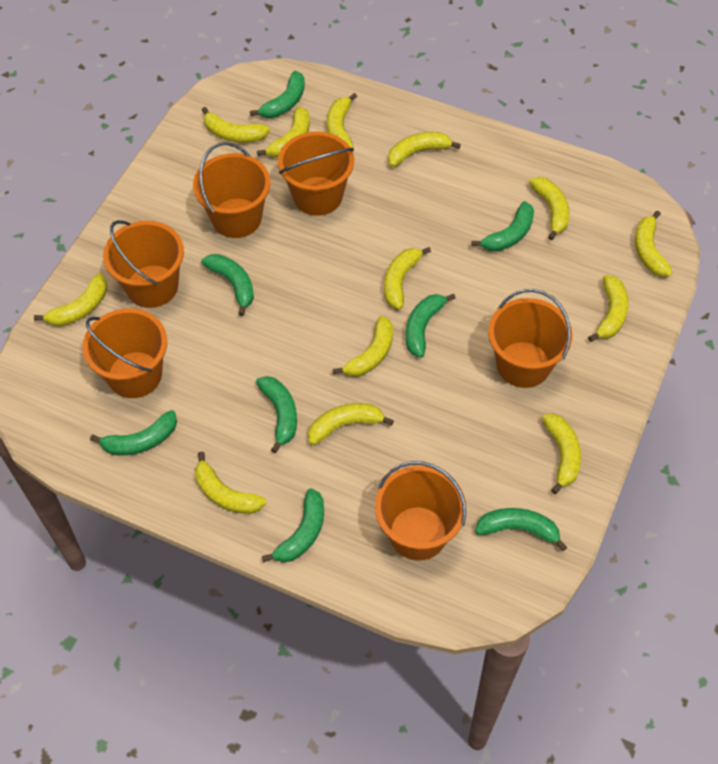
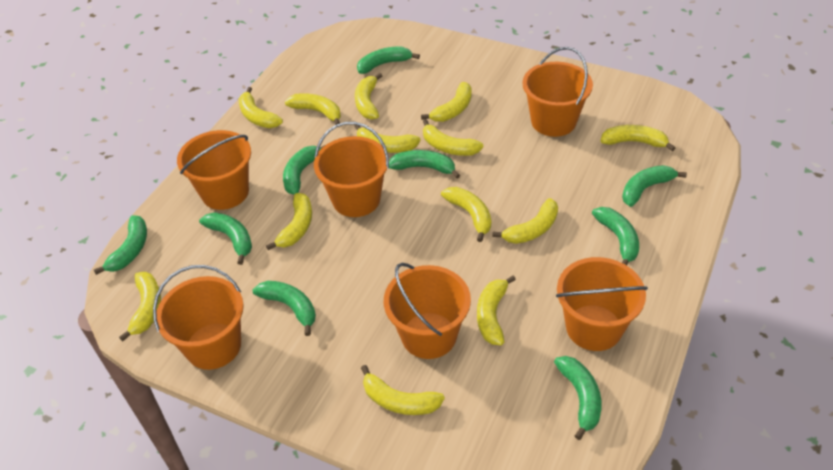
green banana: 8 -> 9

